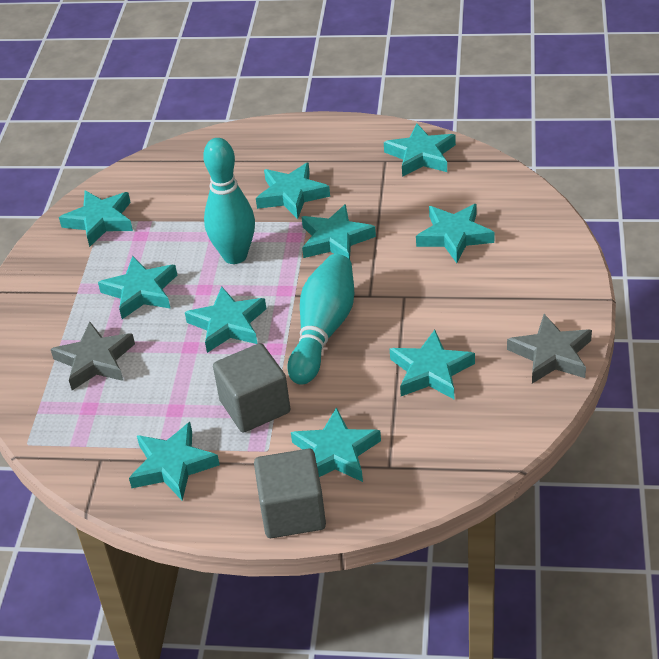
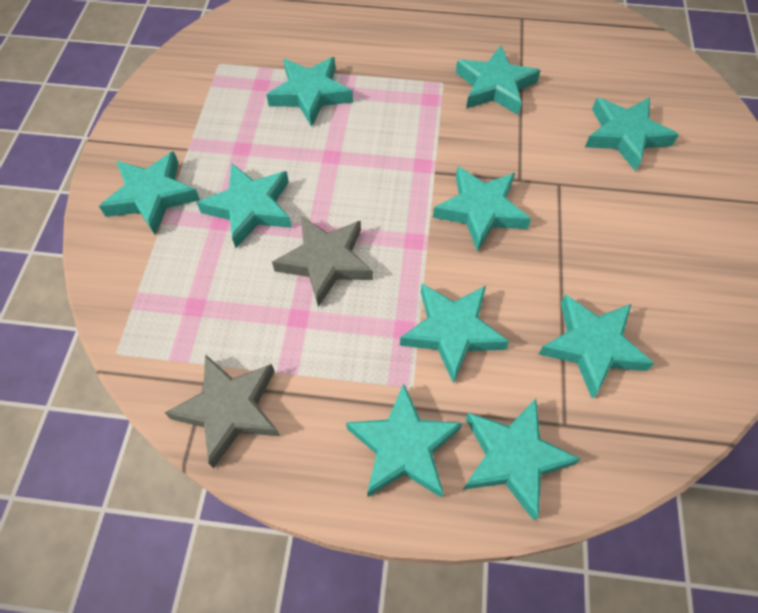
grey cube: 2 -> 0
turquoise bowling pin: 2 -> 0

